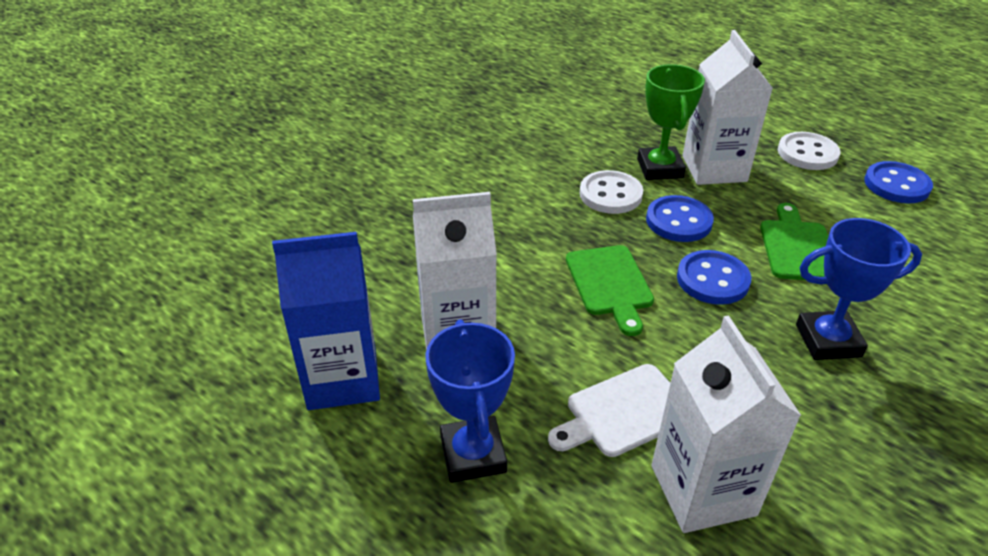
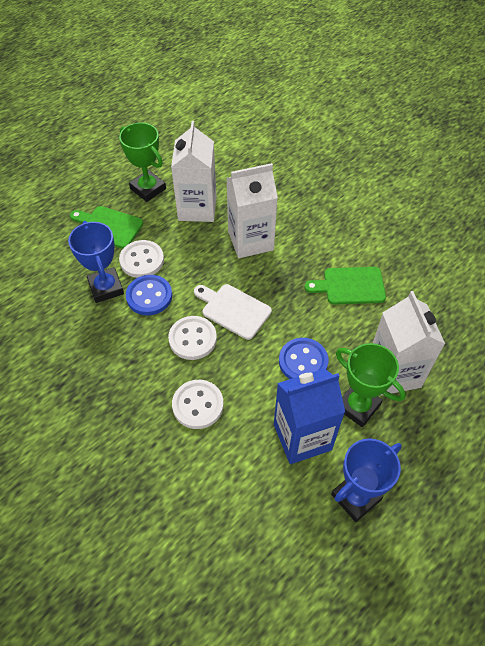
blue button: 3 -> 2
green trophy: 1 -> 2
white button: 2 -> 3

